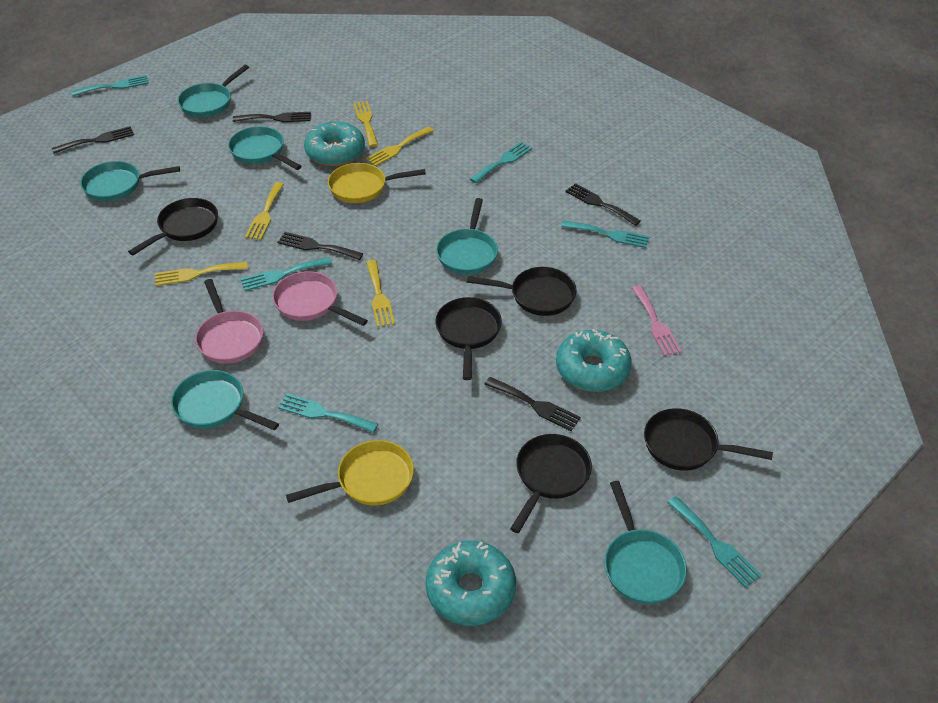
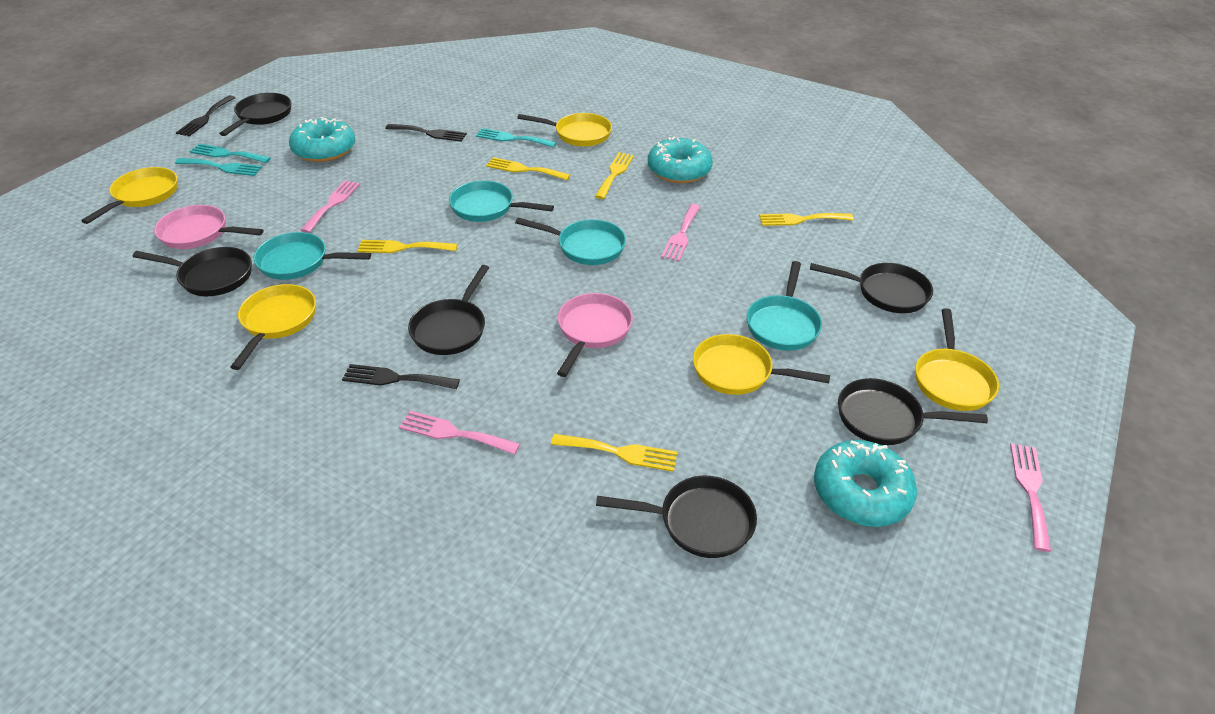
black fork: 5 -> 3
black pan: 5 -> 6
pink fork: 1 -> 4
turquoise fork: 6 -> 3
turquoise pan: 6 -> 4
yellow pan: 2 -> 5

